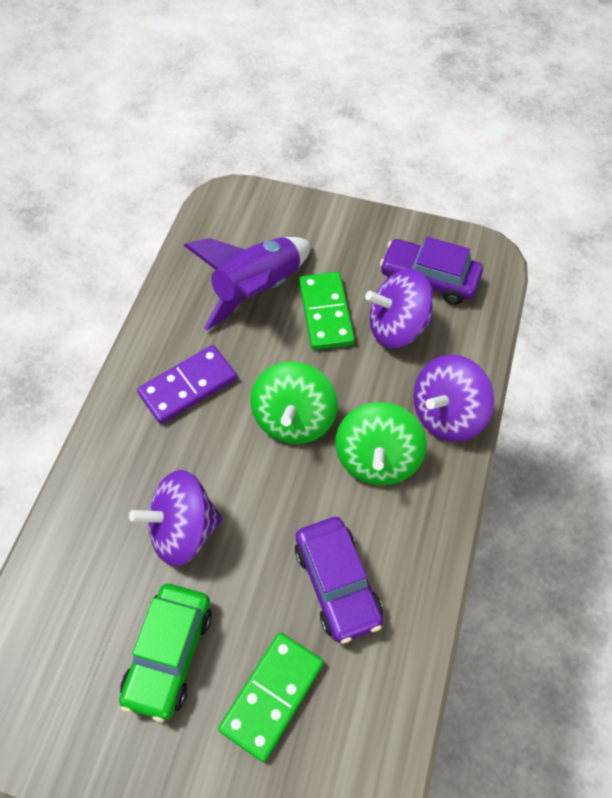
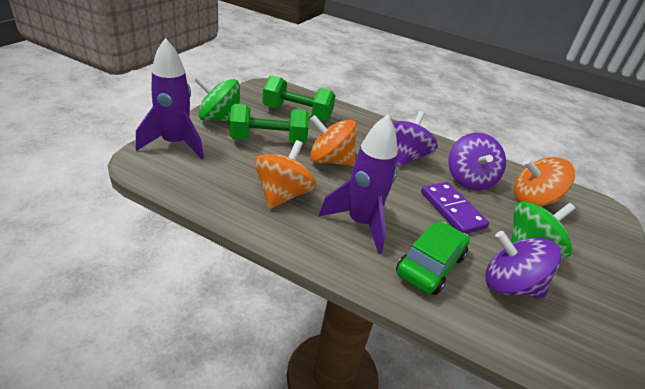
green domino: 2 -> 0
green dumbbell: 0 -> 2
orange spinning top: 0 -> 3
purple car: 2 -> 0
purple rocket: 1 -> 2

